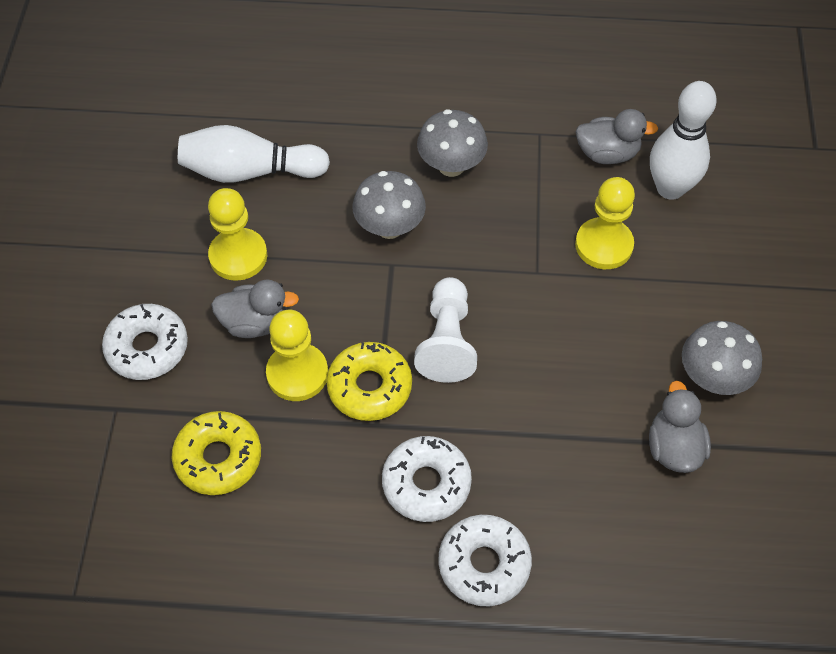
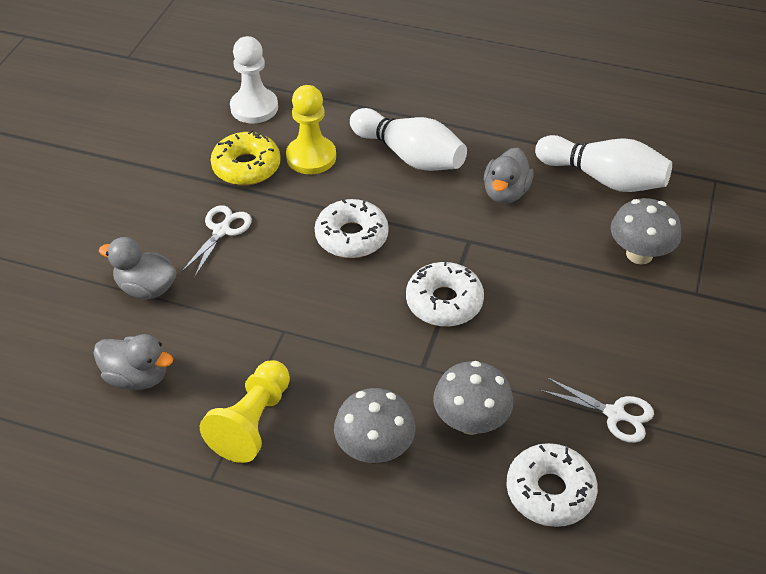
white scissors: 0 -> 2
yellow donut: 2 -> 1
yellow pawn: 3 -> 2

